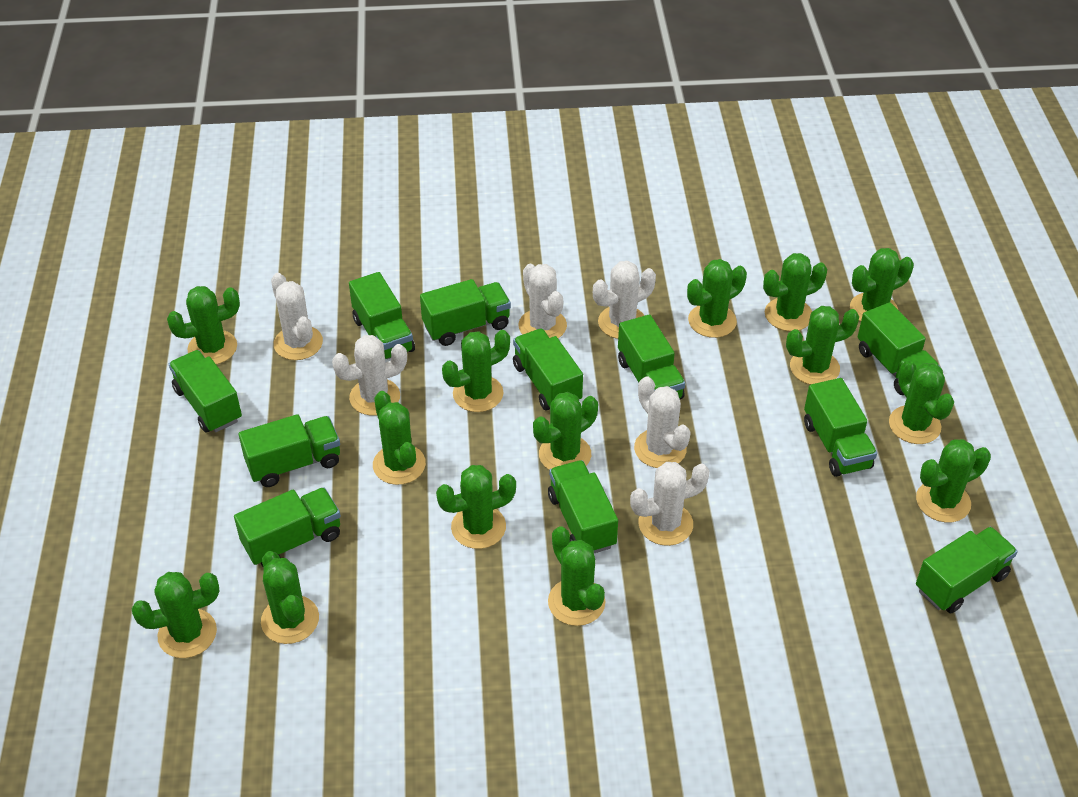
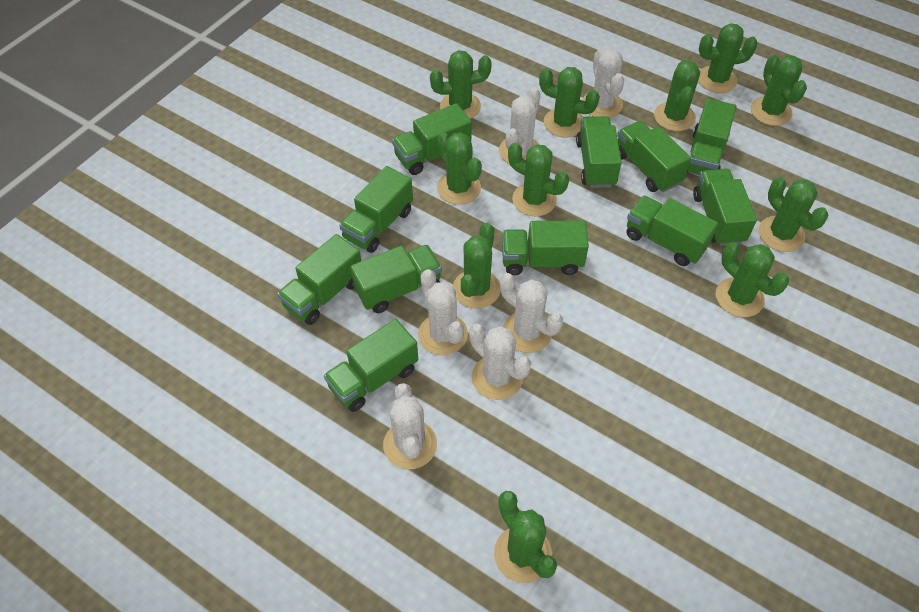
green cactus: 14 -> 11

